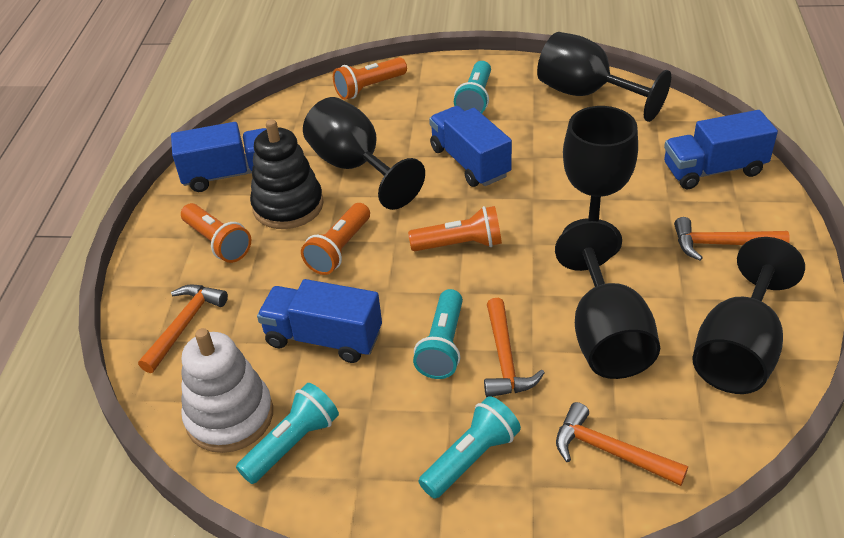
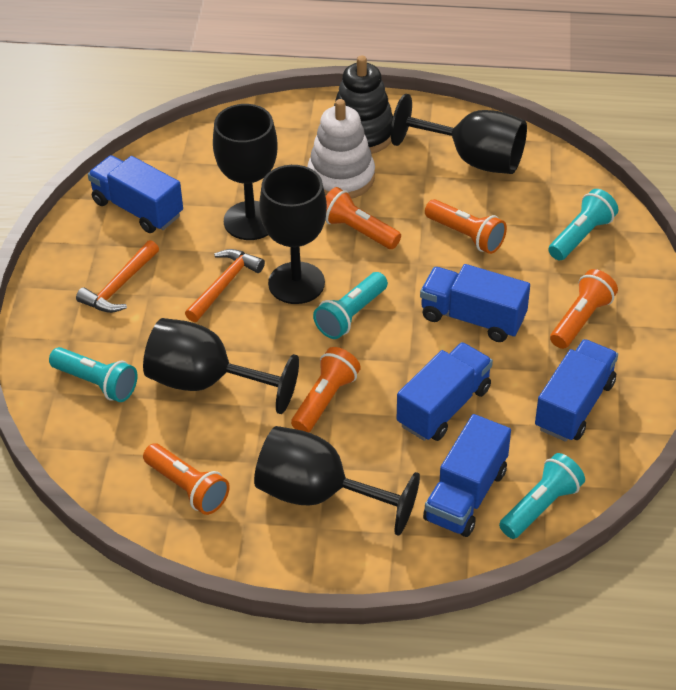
blue truck: 4 -> 5
orange flashlight: 4 -> 5
orange hammer: 4 -> 2

